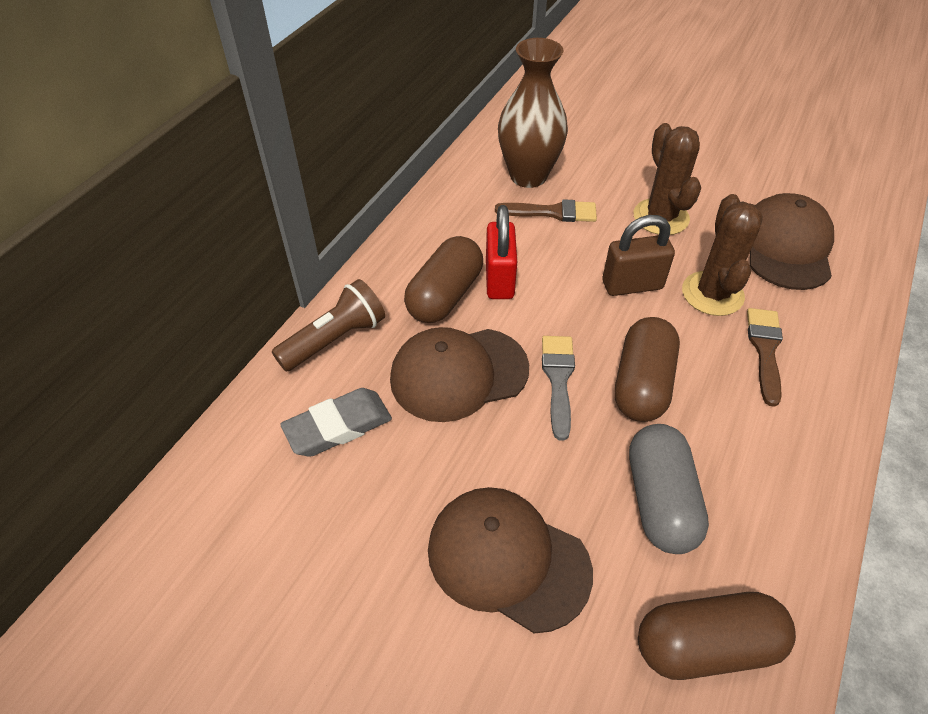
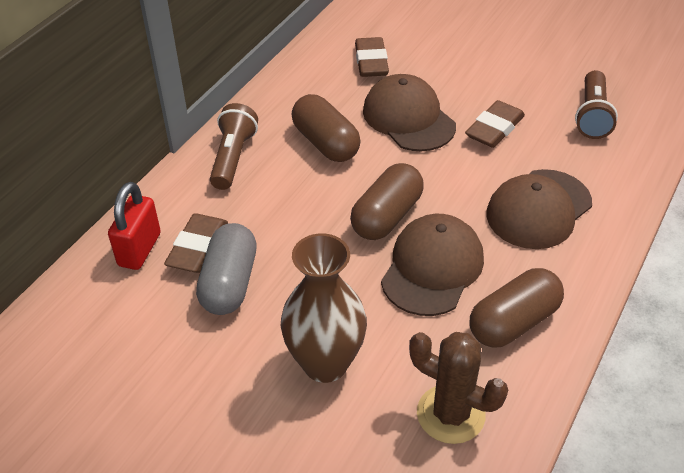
brown brush: 2 -> 0
brown cactus: 2 -> 1
brown eraser: 0 -> 3
brown flashlight: 1 -> 2
brown padlock: 1 -> 0
grey brush: 1 -> 0
grey eraser: 1 -> 0

